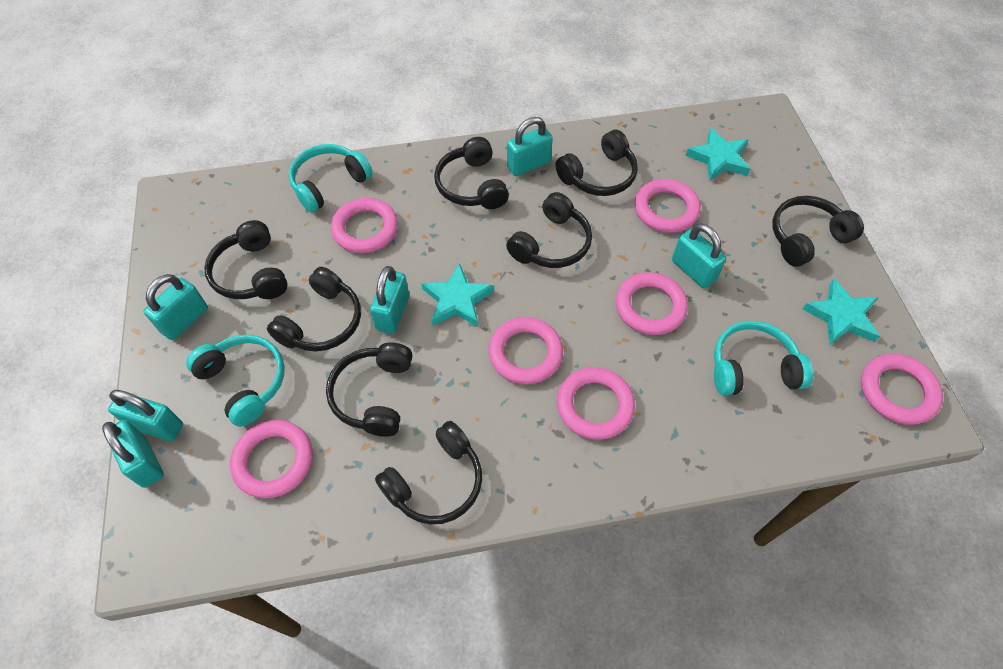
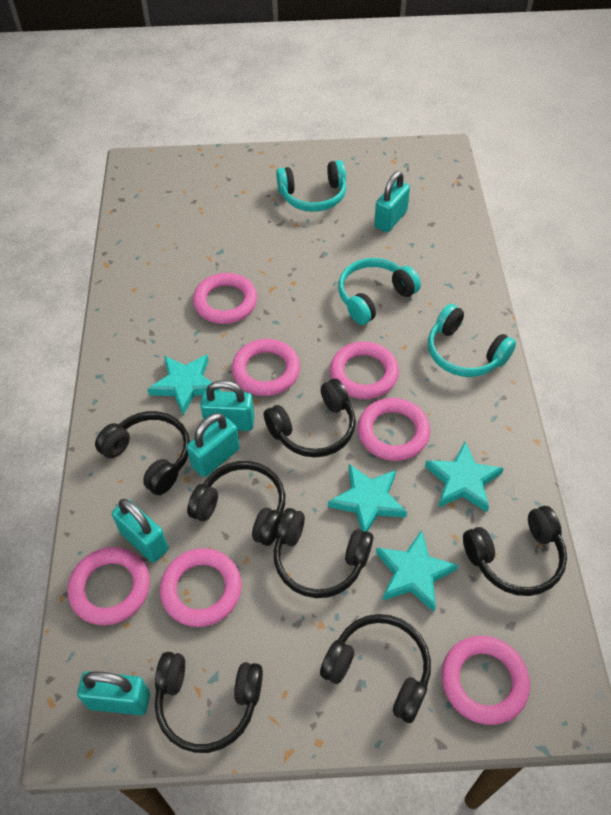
black headphones: 8 -> 7
turquoise padlock: 6 -> 5
turquoise star: 3 -> 4

